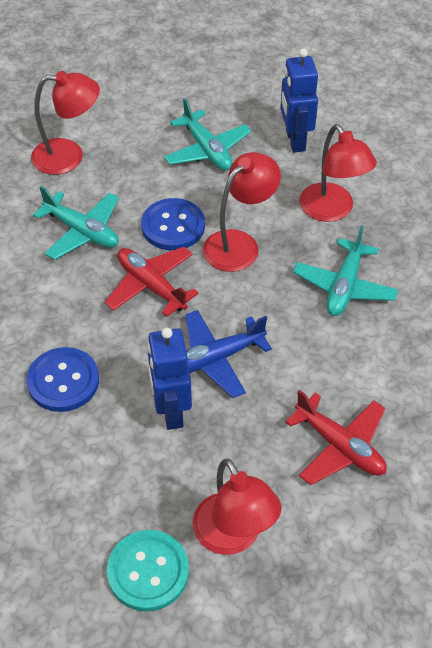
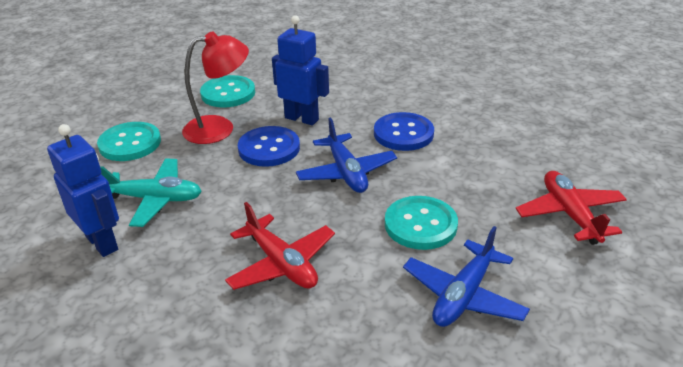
blue plane: 1 -> 2
red lamp: 4 -> 1
turquoise button: 1 -> 3
turquoise plane: 3 -> 1

